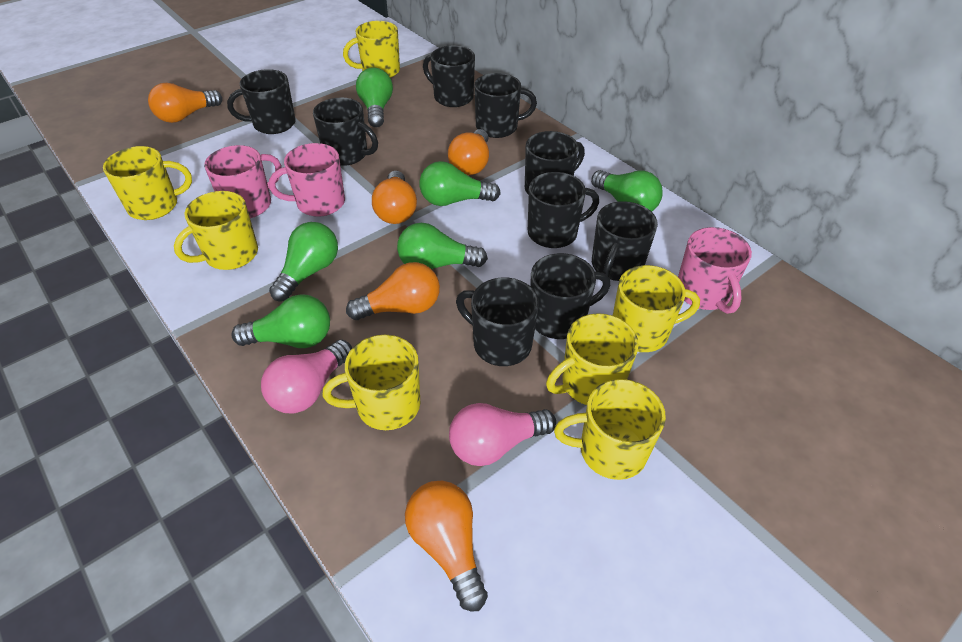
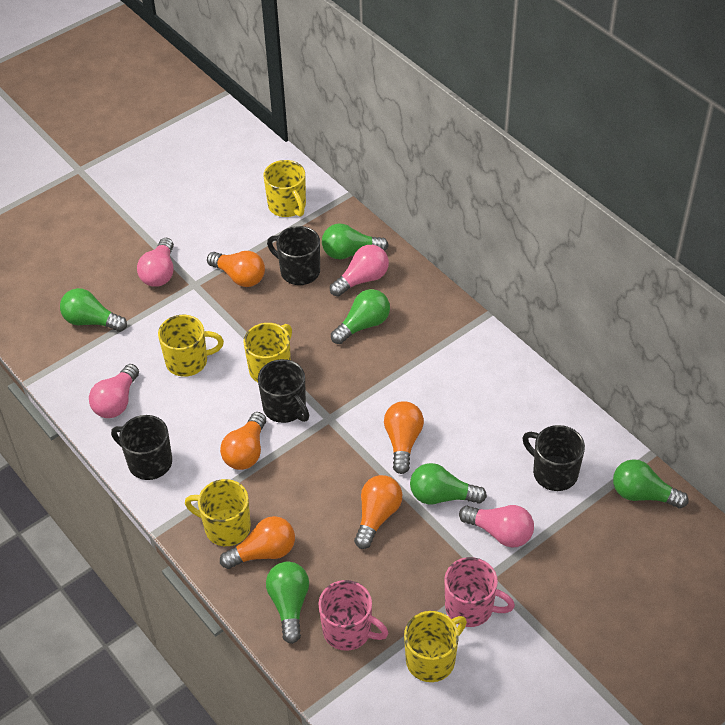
black mug: 9 -> 4
pink light bulb: 2 -> 4
pink mug: 3 -> 2
yellow mug: 7 -> 5

